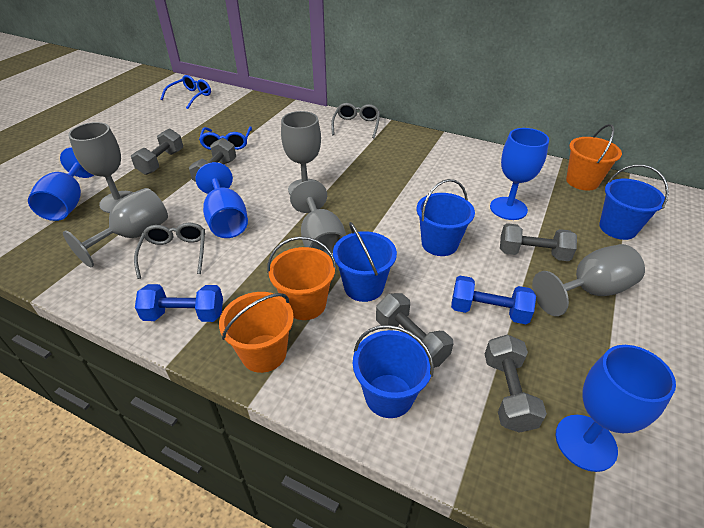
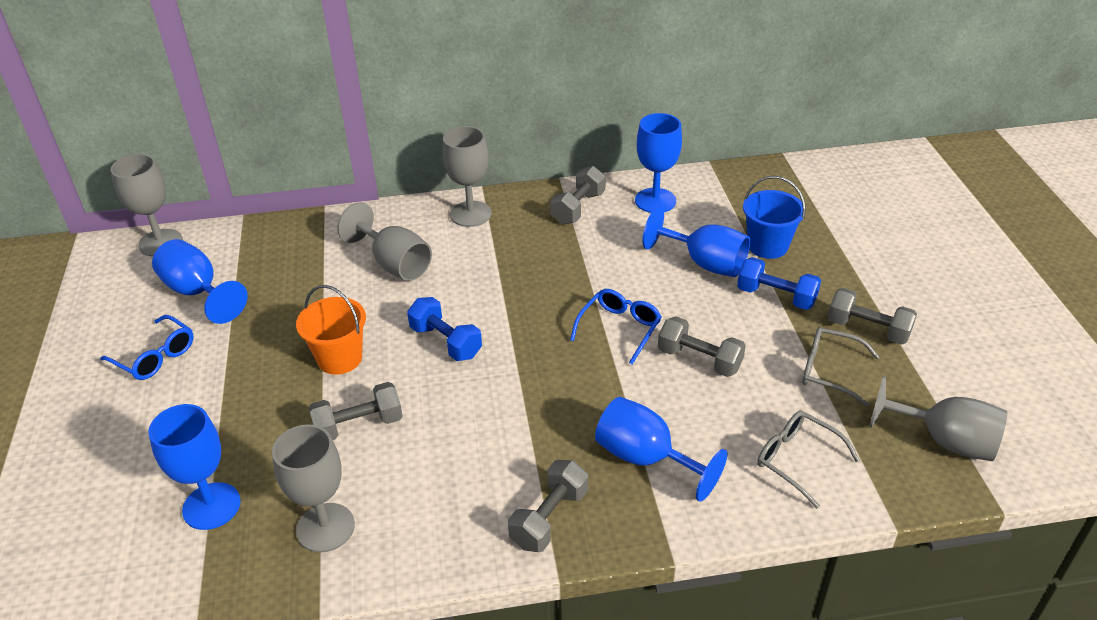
blue bucket: 4 -> 1
blue goblet: 4 -> 5
orange bucket: 3 -> 1

